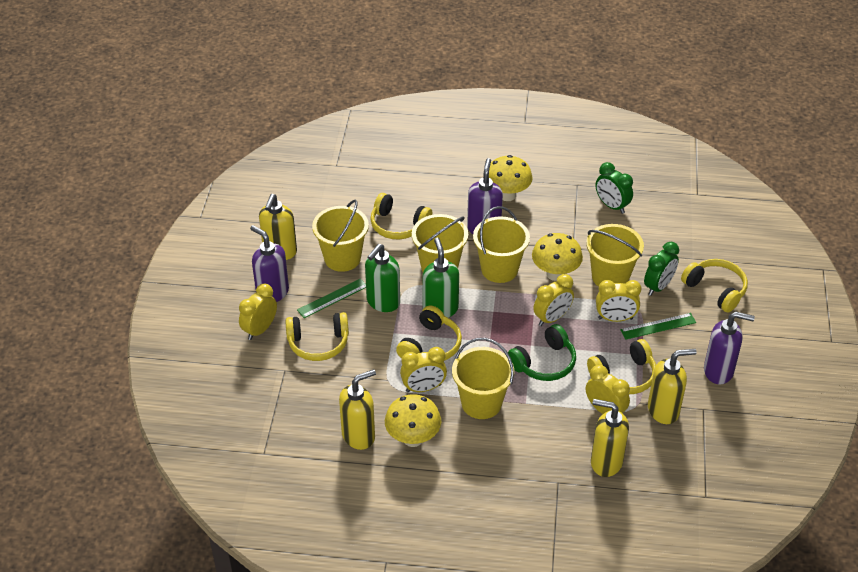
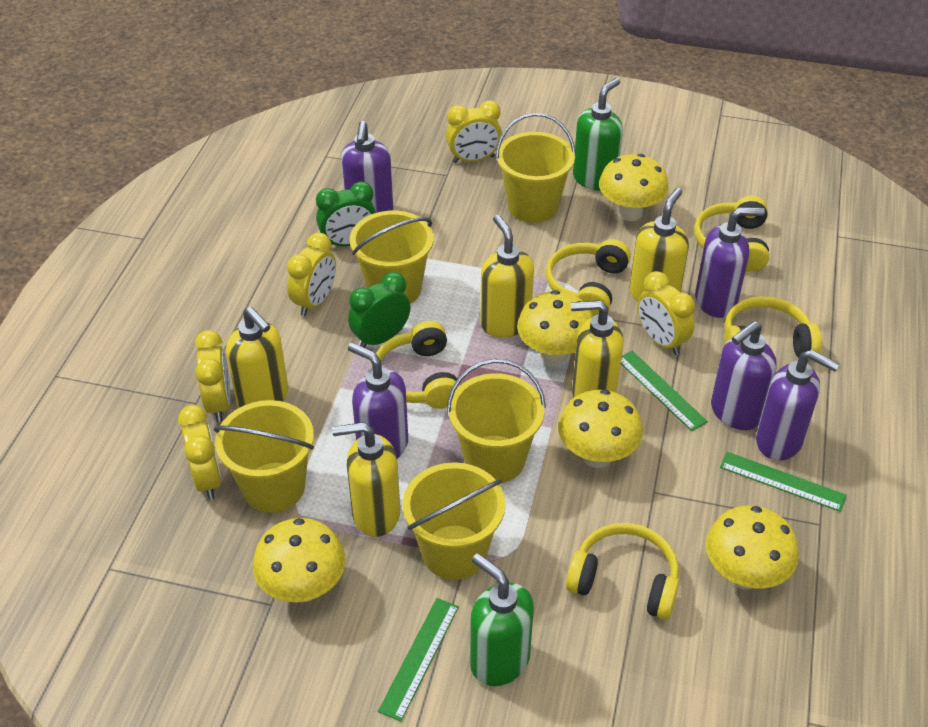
green headphones: 1 -> 0
green ruler: 2 -> 3
purple soap dispenser: 3 -> 5
yellow mushroom: 3 -> 5
yellow soap dispenser: 4 -> 5

